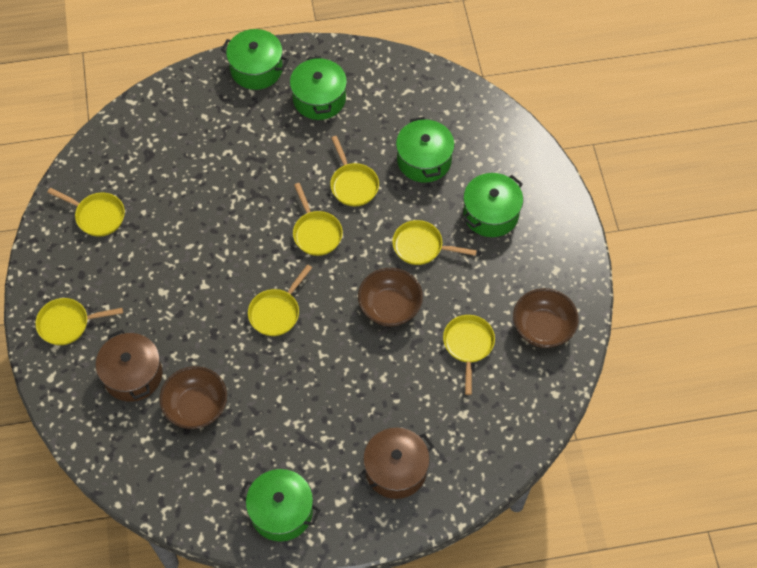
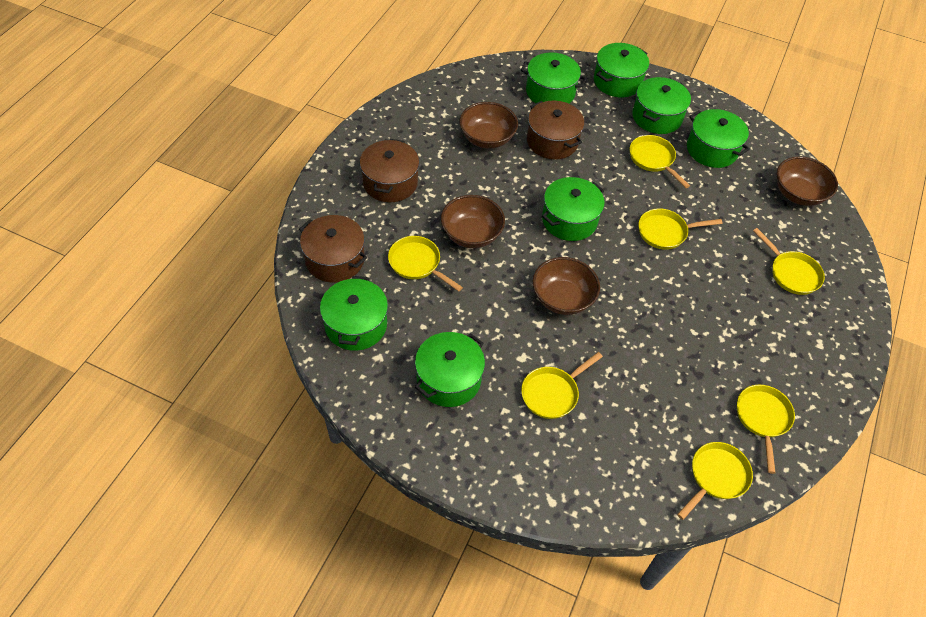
brown bowl: 3 -> 4
brown pot: 2 -> 3
green pot: 5 -> 7

